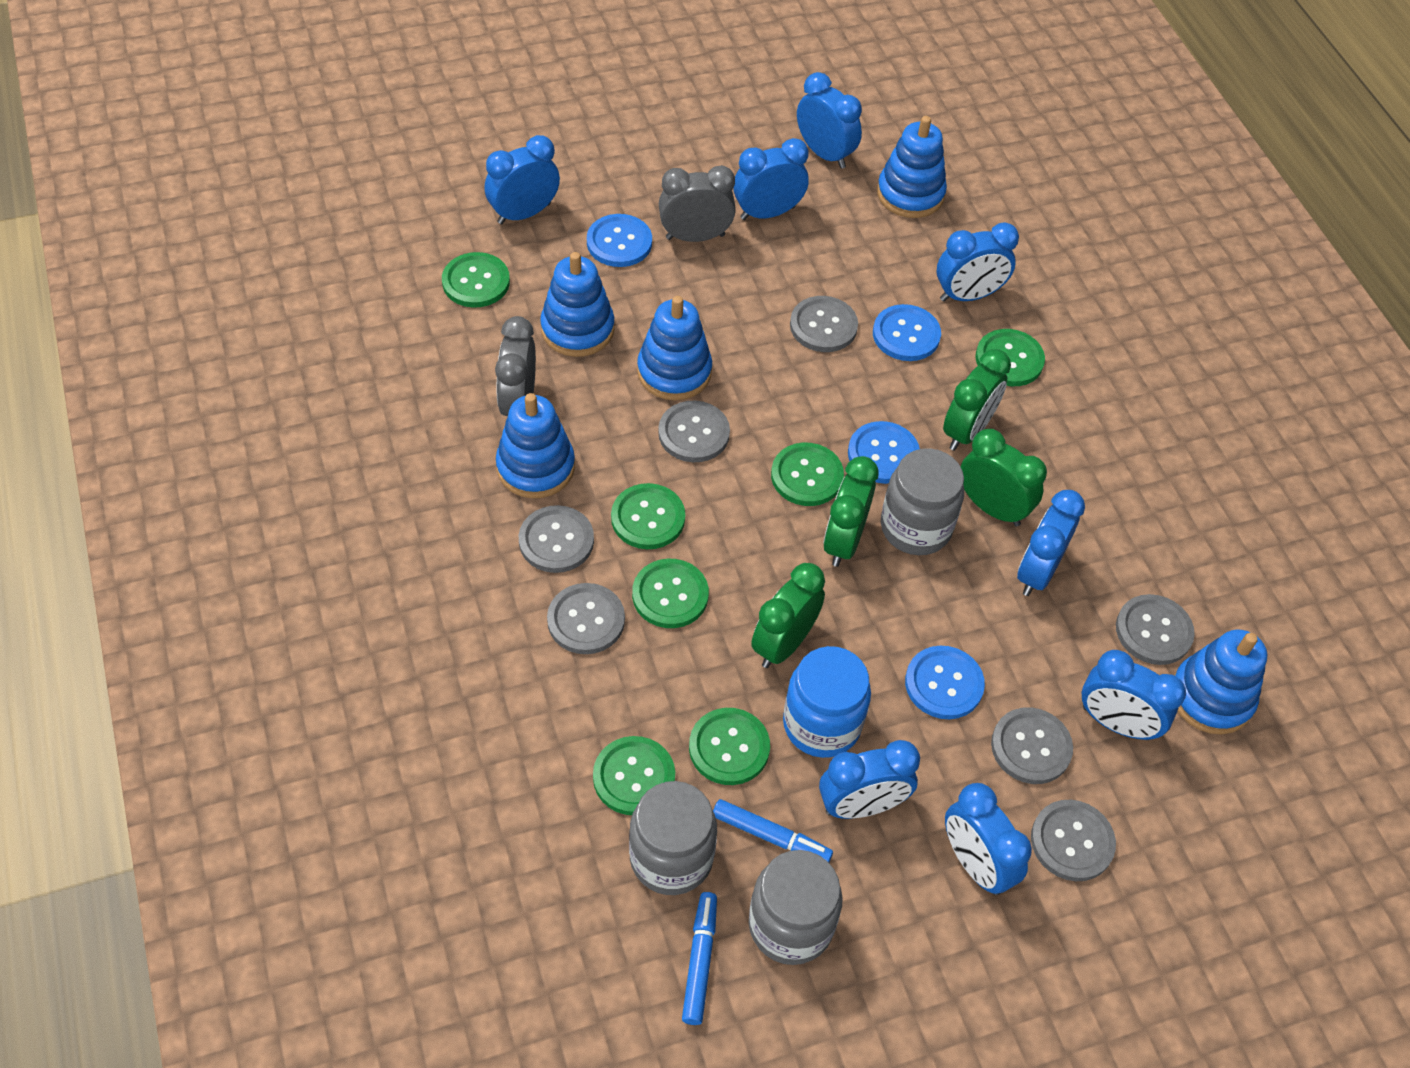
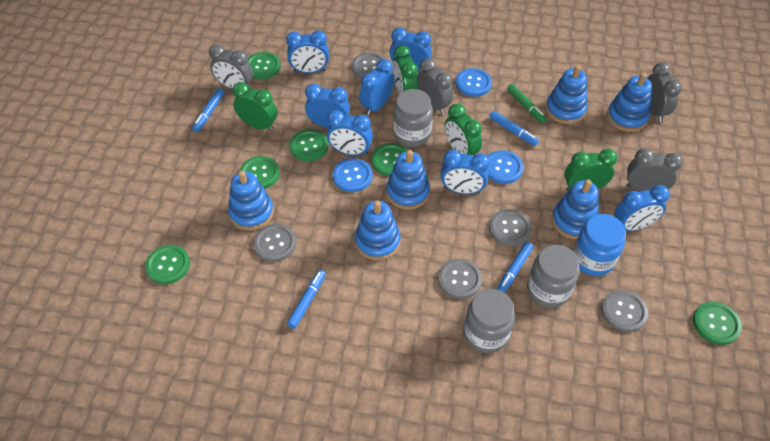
blue button: 4 -> 3
blue clock: 8 -> 7
blue marker: 2 -> 4
blue stacking toy: 5 -> 6
green button: 7 -> 6
green marker: 0 -> 1
grey button: 7 -> 5
grey clock: 2 -> 4

